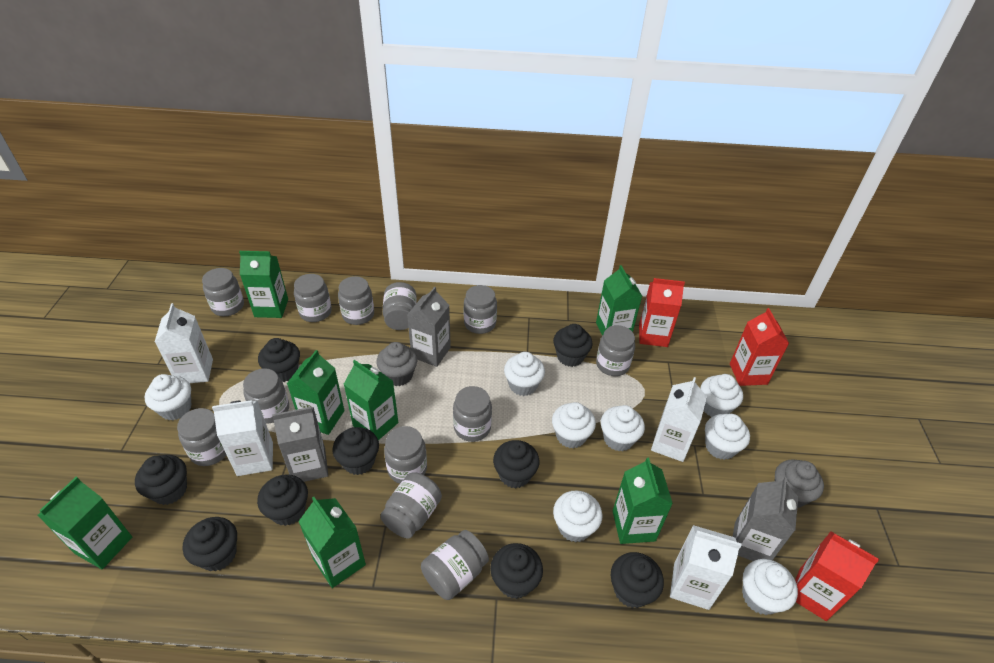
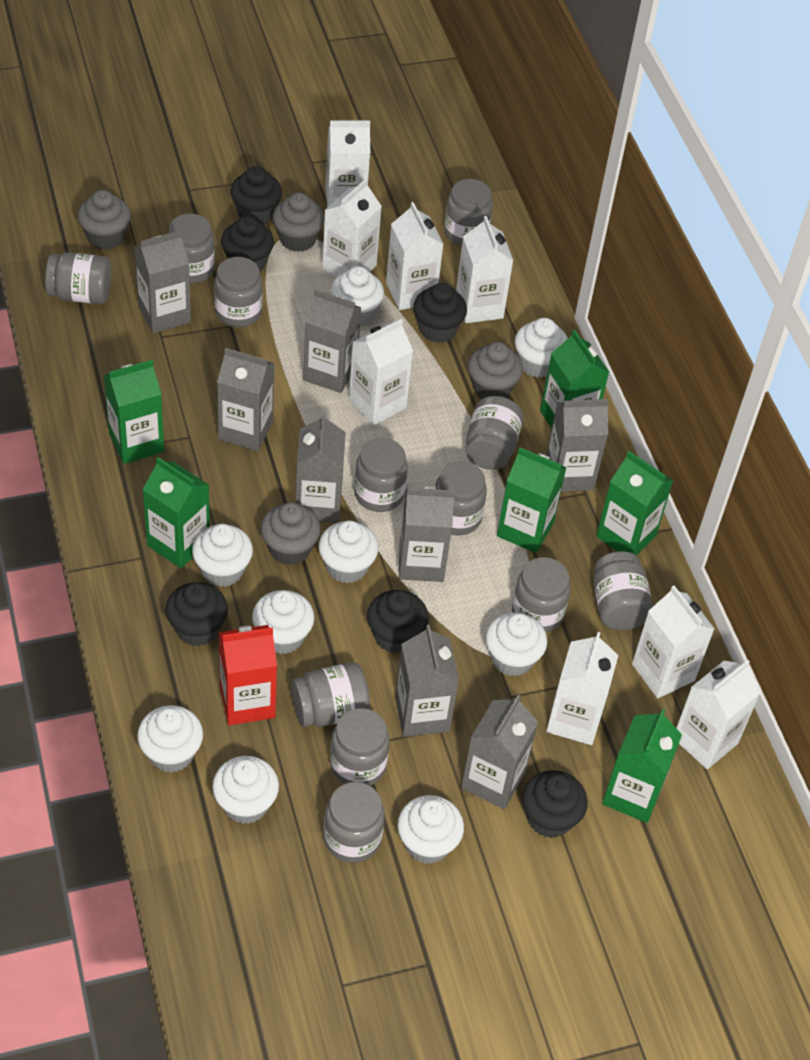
black cupcake: 9 -> 6
green carton: 7 -> 6
grey carton: 3 -> 8
grey cupcake: 2 -> 4
red carton: 3 -> 1
white carton: 4 -> 8
white cupcake: 8 -> 9

